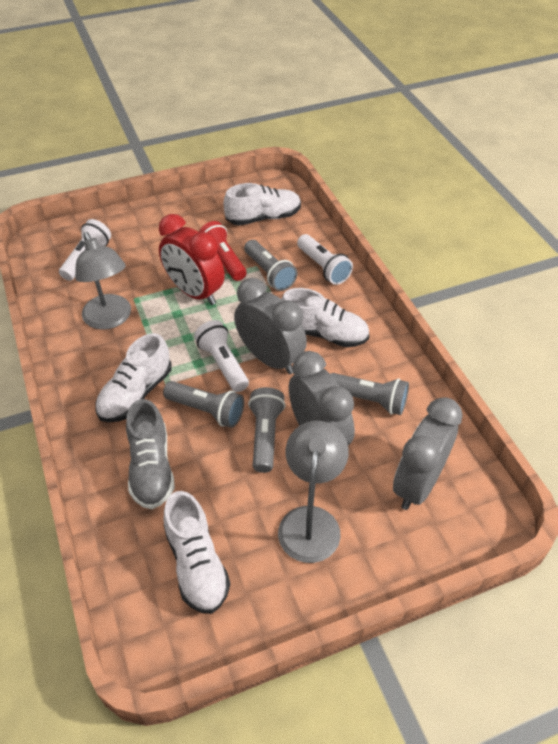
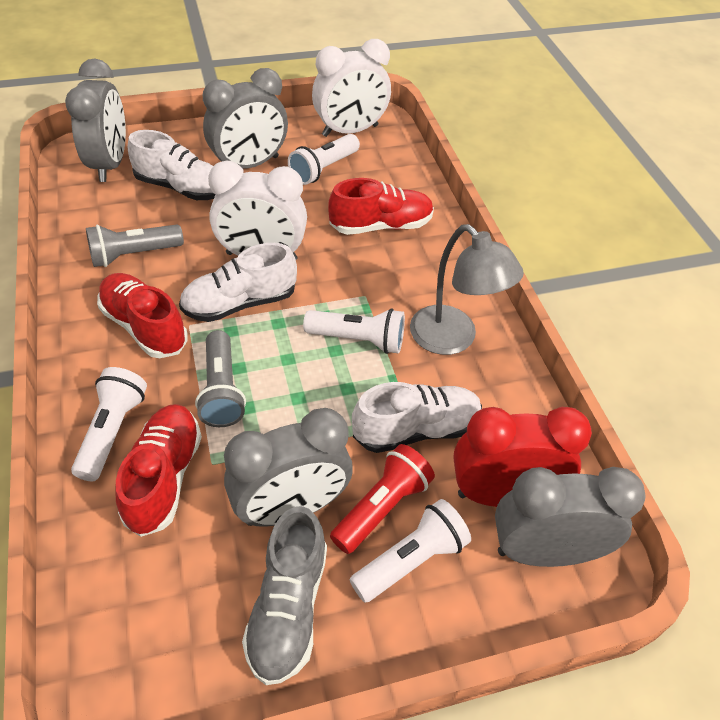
grey clock: 3 -> 4
grey flashlight: 4 -> 2
grey lamp: 2 -> 1
red shoe: 0 -> 3
white clock: 0 -> 2
white flashlight: 3 -> 4
white shoe: 4 -> 3

